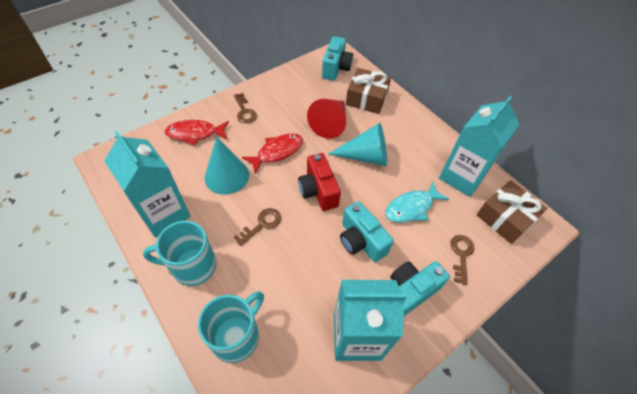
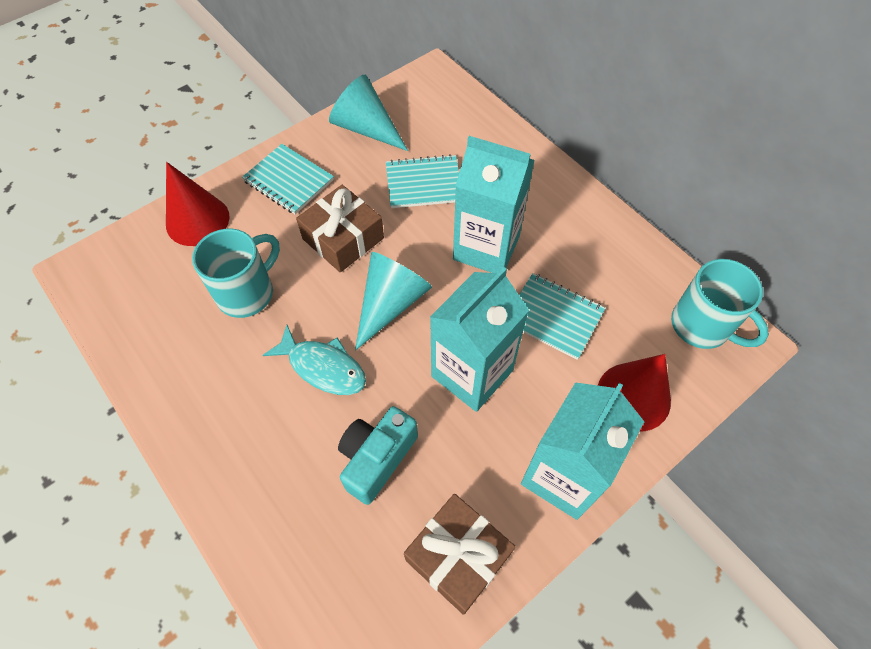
brown key: 3 -> 0
red camera: 1 -> 0
red cone: 1 -> 2
red fish: 2 -> 0
turquoise camera: 3 -> 1
turquoise notebook: 0 -> 3

